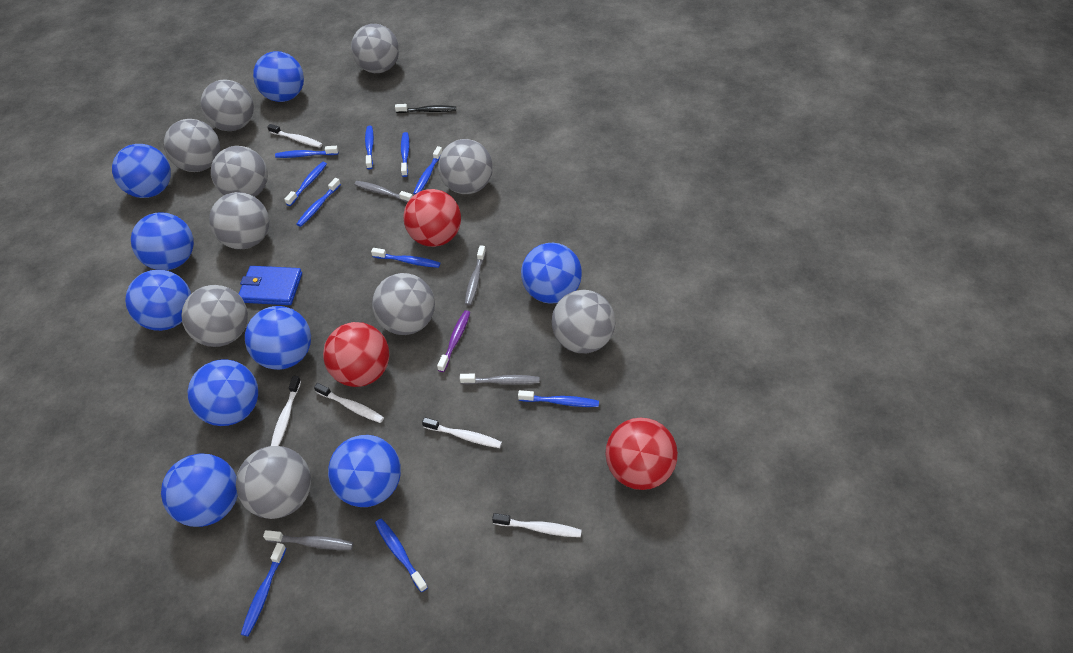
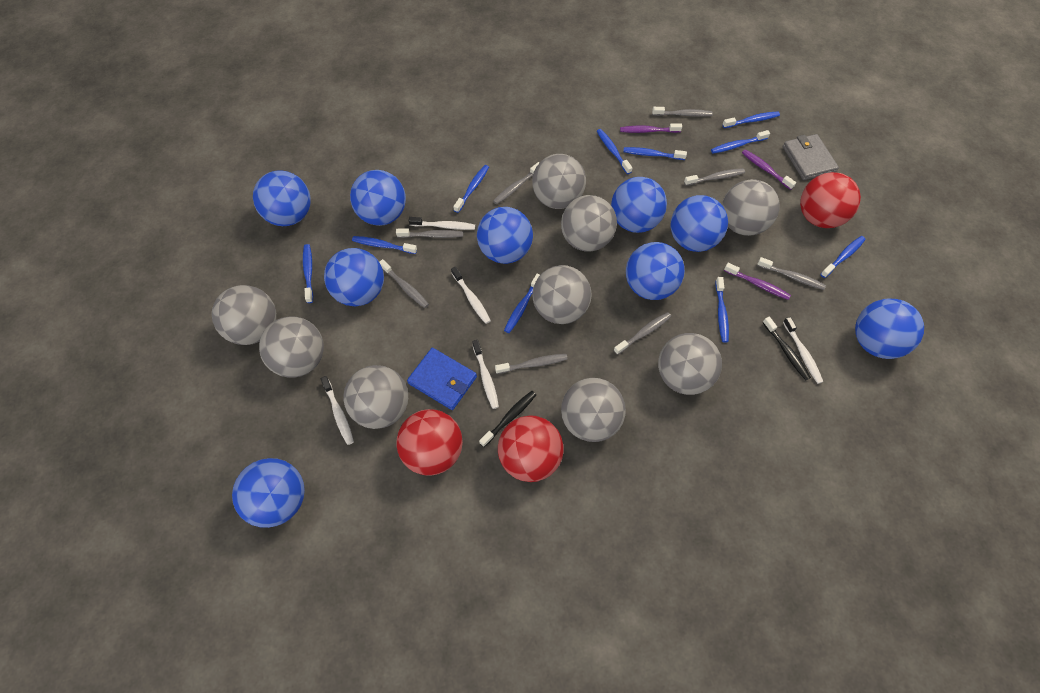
black toothbrush: 1 -> 2
grey ball: 10 -> 9
grey toothbrush: 4 -> 8
grey wallet: 0 -> 1
purple toothbrush: 1 -> 3

